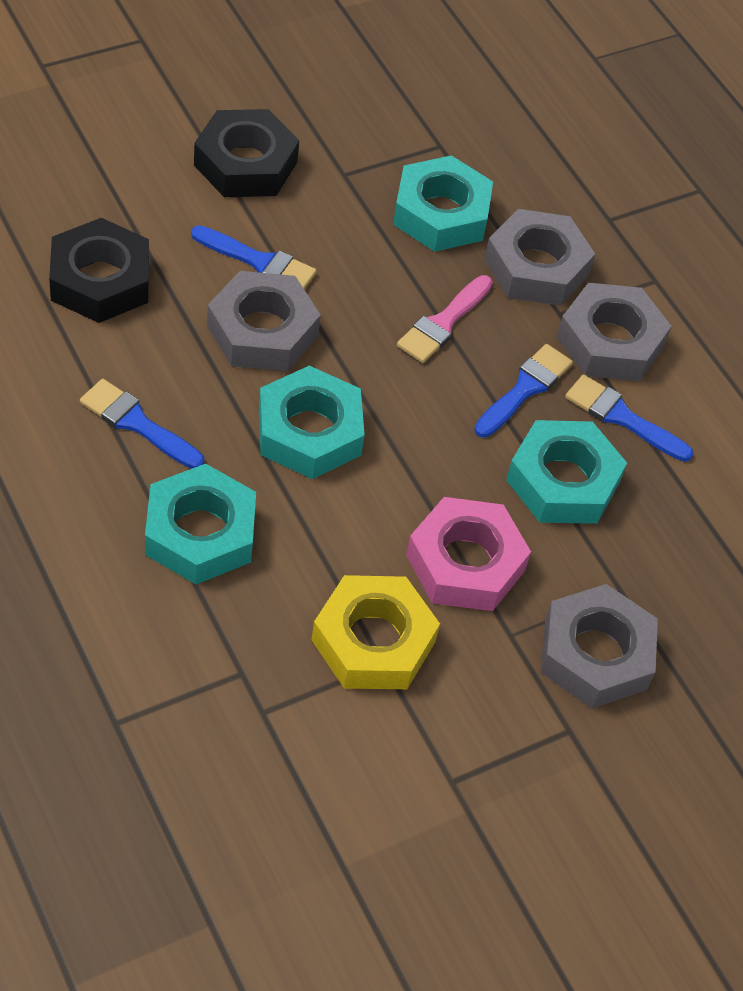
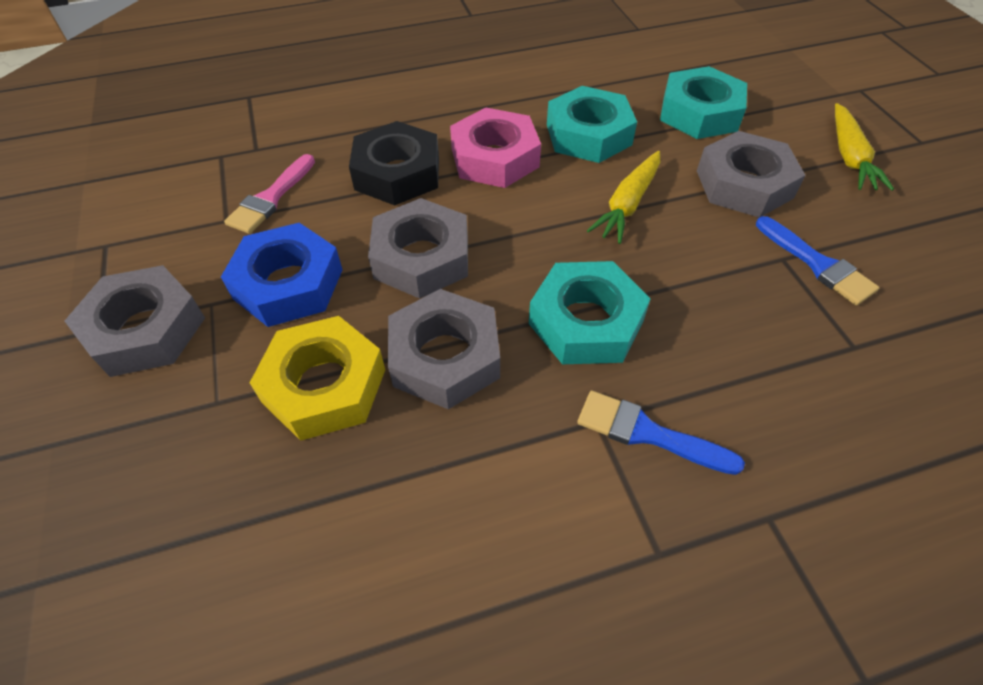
black nut: 2 -> 1
blue brush: 4 -> 2
blue nut: 0 -> 1
turquoise nut: 4 -> 3
yellow carrot: 0 -> 2

